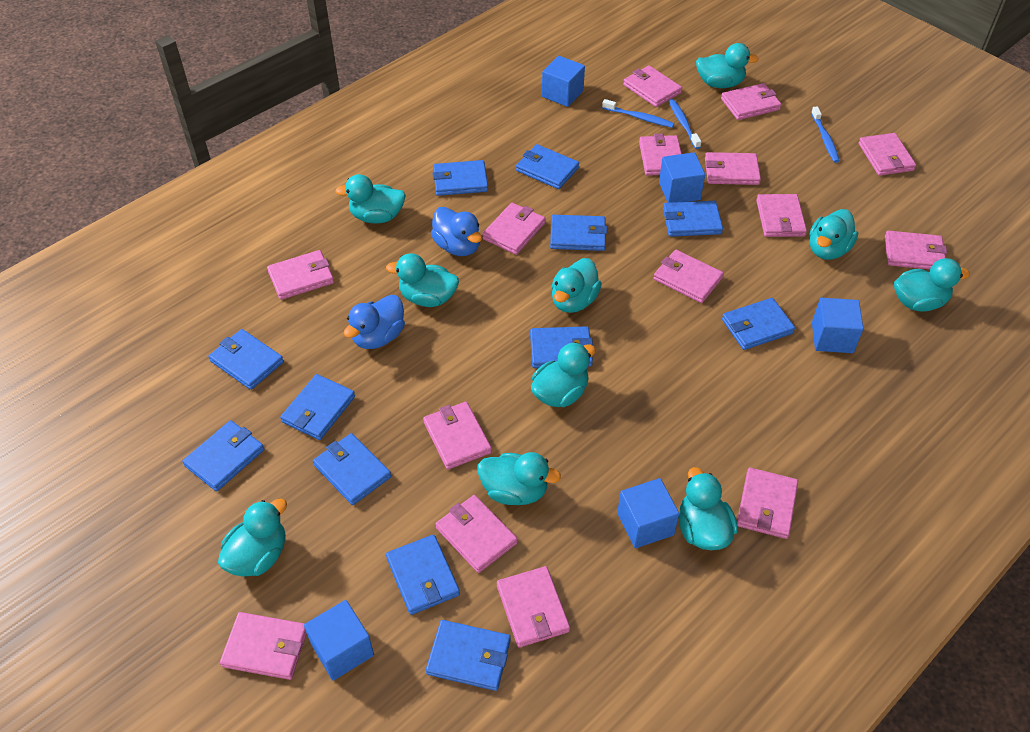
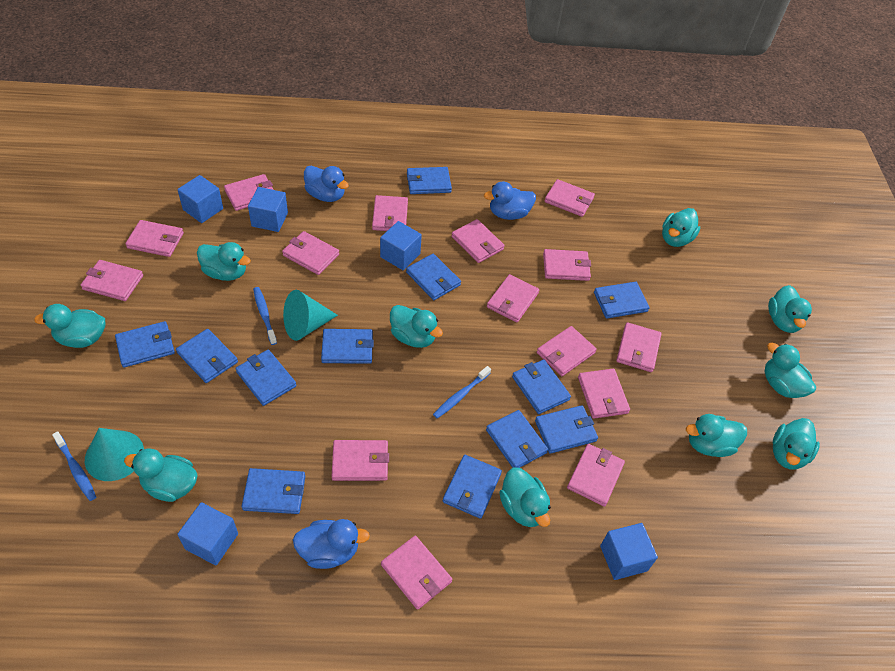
blue duck: 2 -> 3
turquoise cone: 0 -> 2

